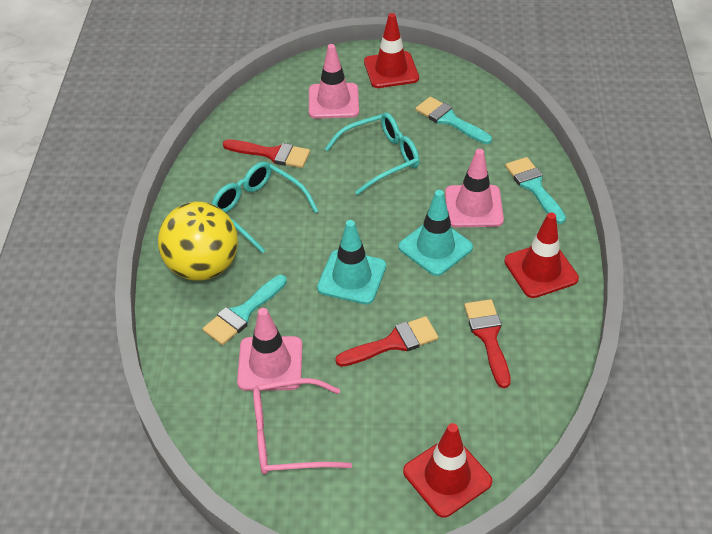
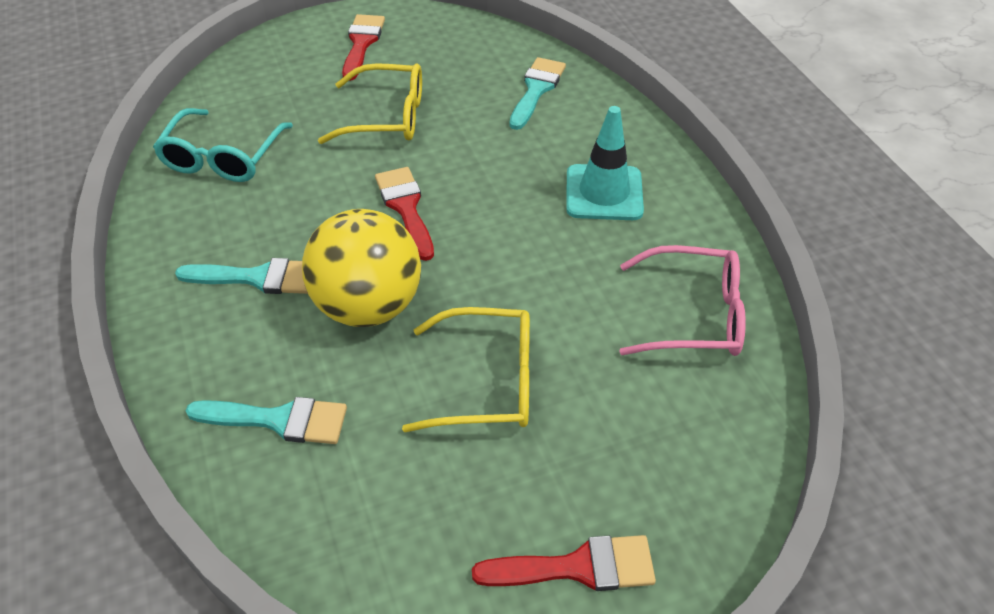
pink traffic cone: 3 -> 0
red traffic cone: 3 -> 0
turquoise glasses: 2 -> 1
turquoise traffic cone: 2 -> 1
yellow glasses: 0 -> 2

